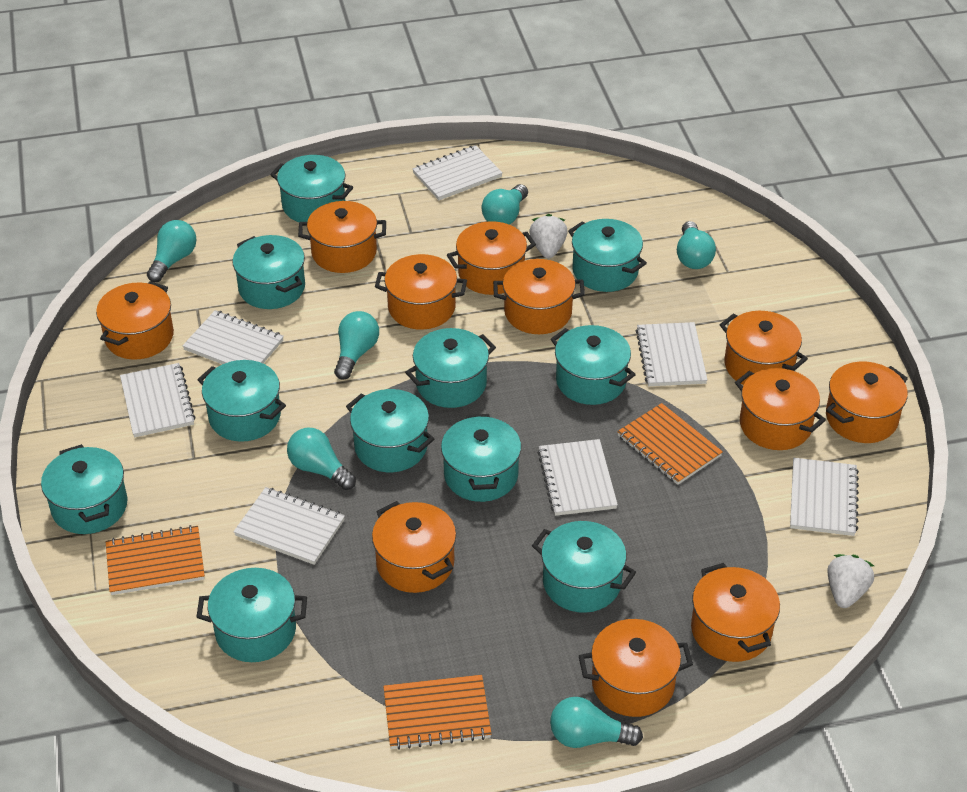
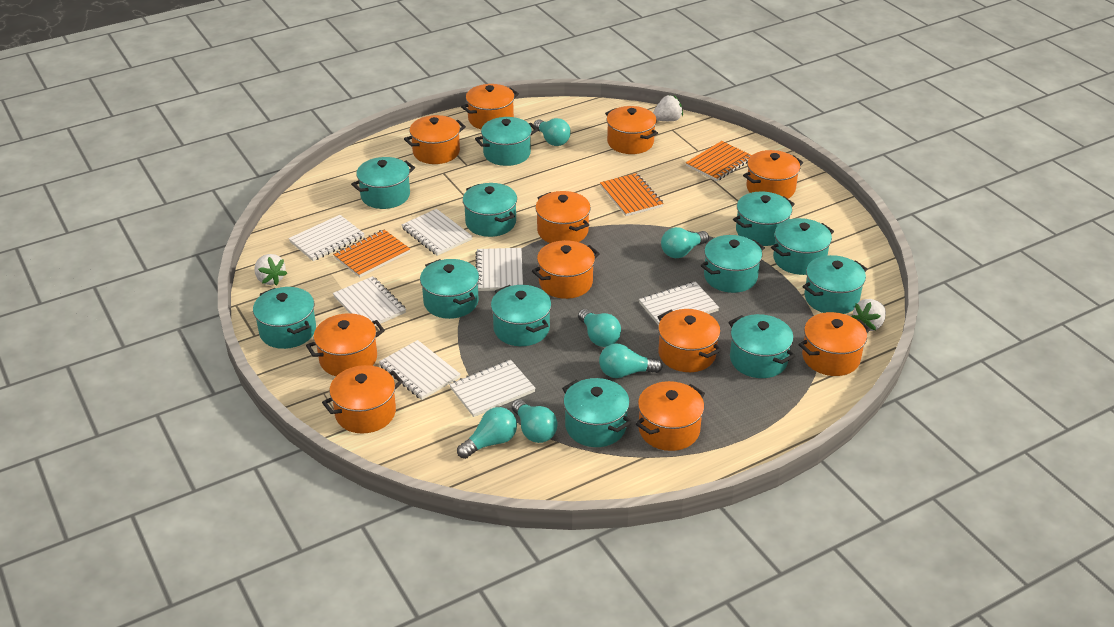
turquoise pot: 11 -> 12
white strawberry: 2 -> 3

